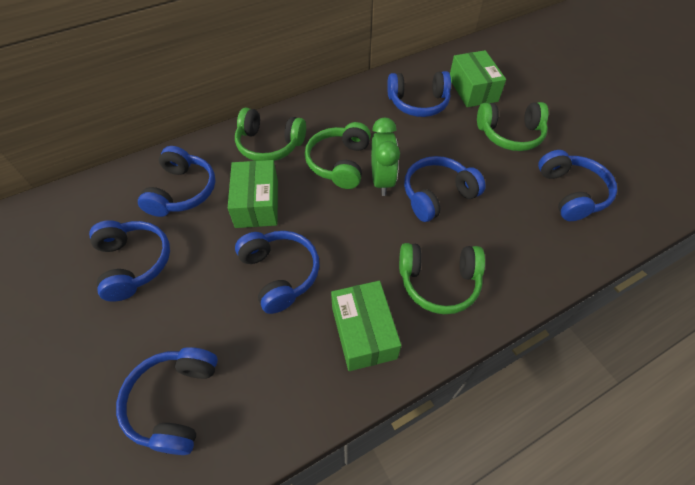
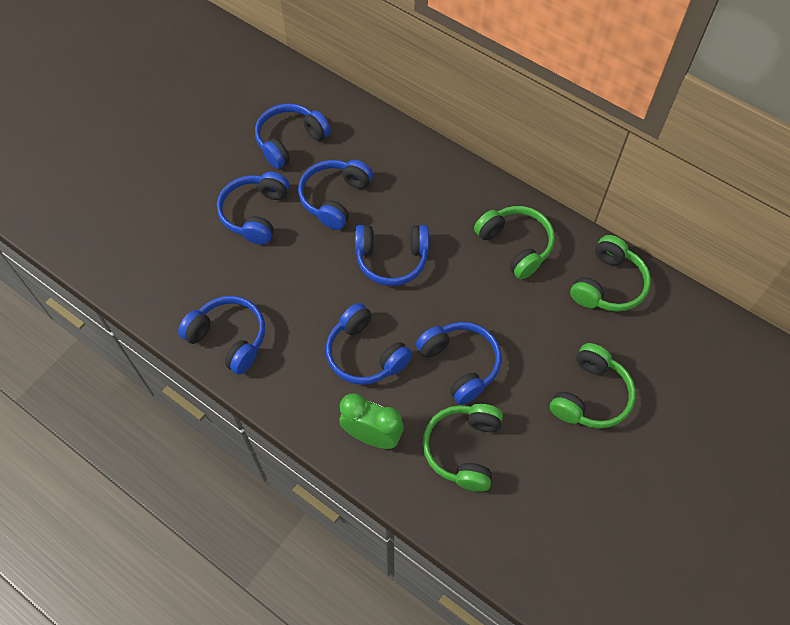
green box: 3 -> 0

